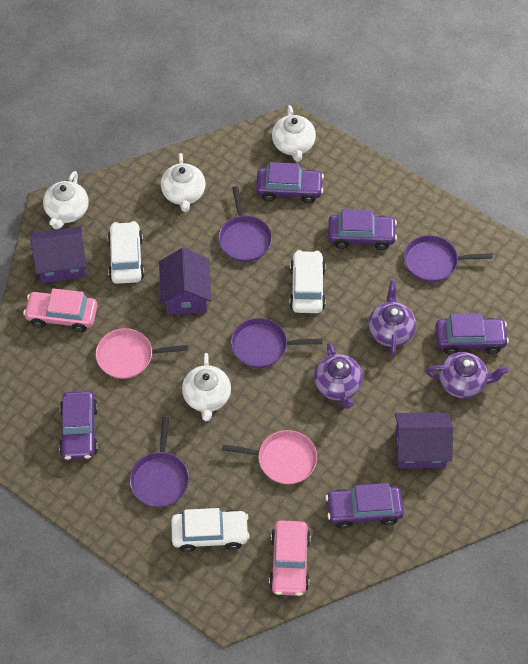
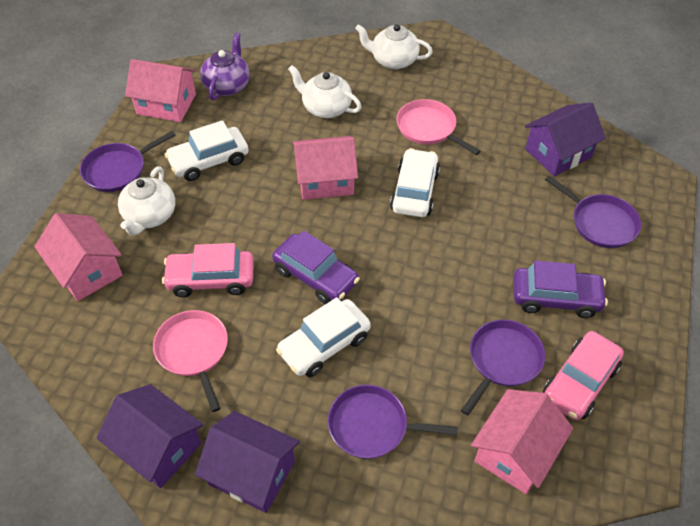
pink house: 0 -> 4
purple car: 5 -> 2
purple teapot: 3 -> 1
white teapot: 4 -> 3

